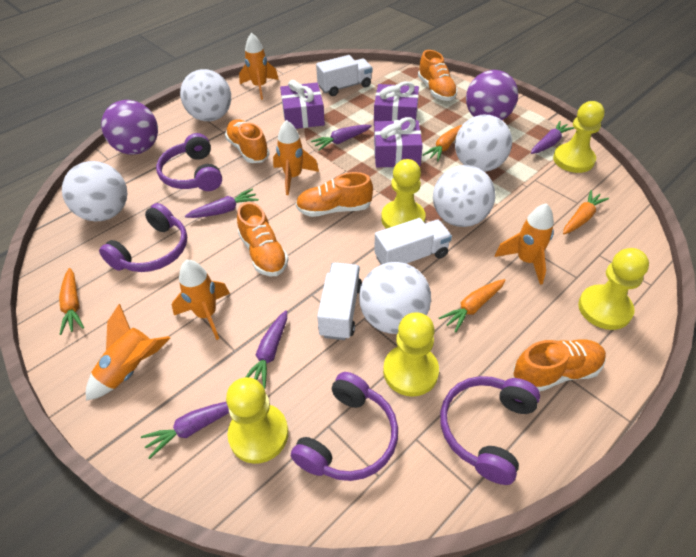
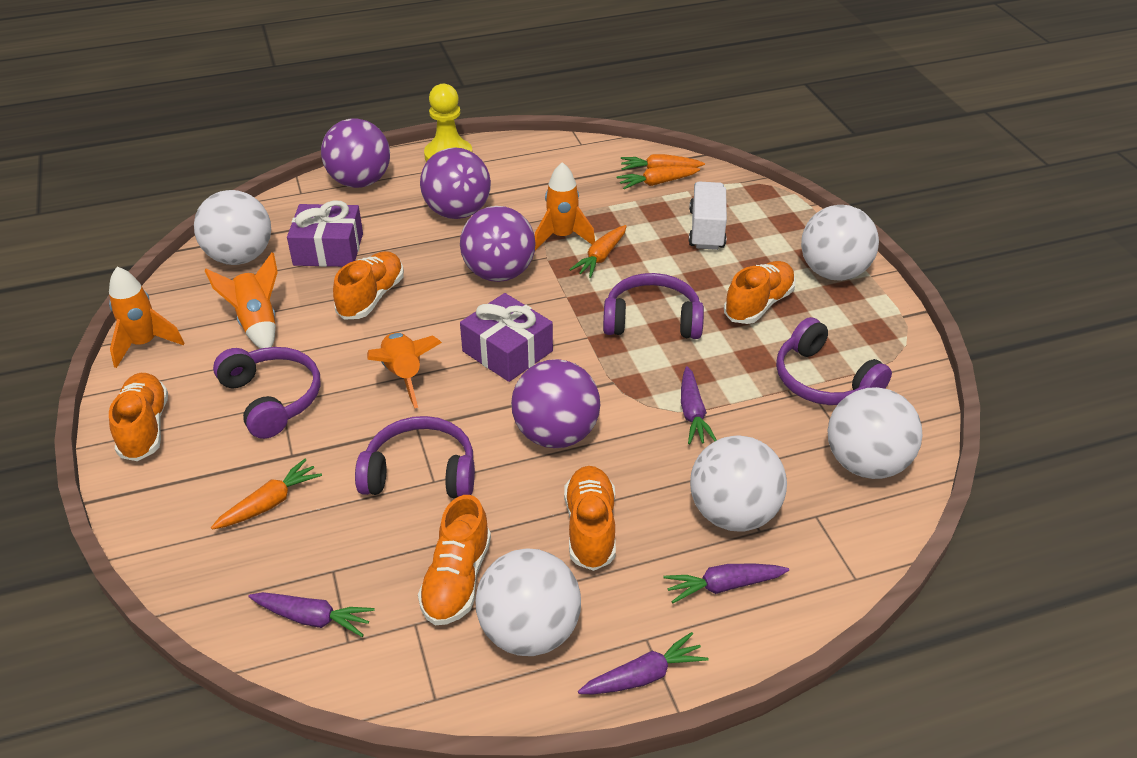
orange rocket: 5 -> 4
purple ball: 2 -> 4
purple carrot: 5 -> 4
purple gift: 3 -> 2
white truck: 3 -> 1
yellow pawn: 5 -> 1

